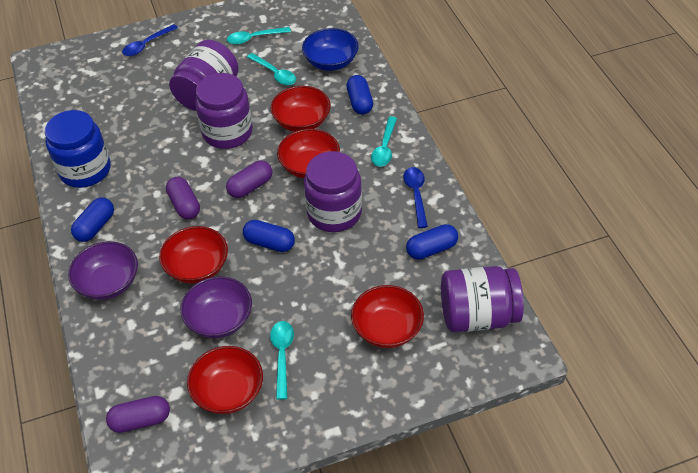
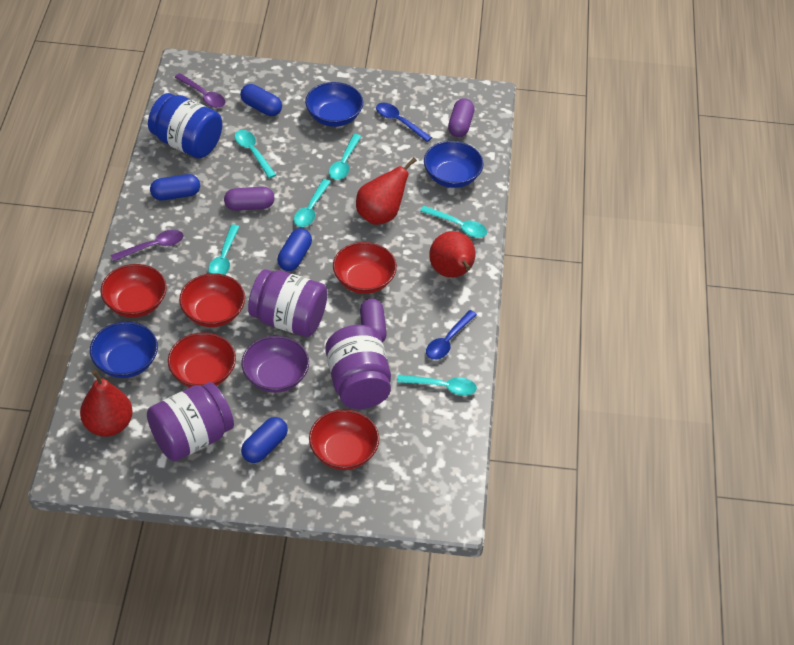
blue bowl: 1 -> 3
purple bowl: 2 -> 1
purple jar: 4 -> 3
purple spoon: 0 -> 2
red pear: 0 -> 3
turquoise spoon: 4 -> 6

